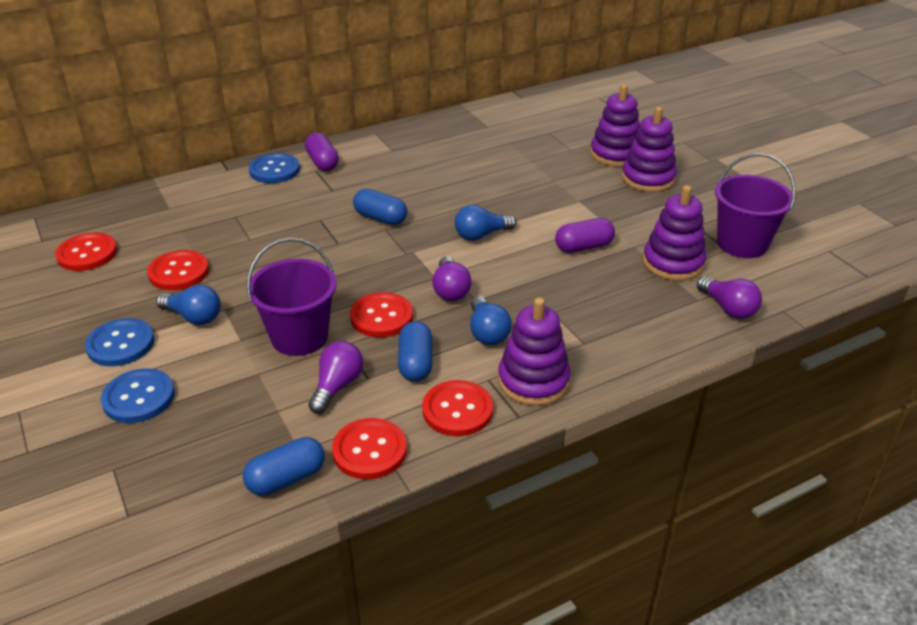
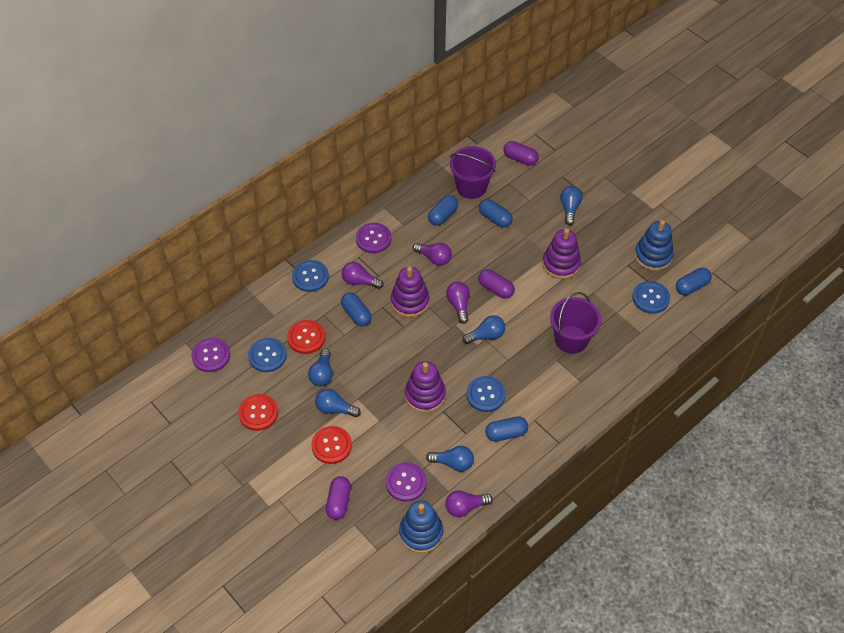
blue button: 3 -> 4
blue capsule: 3 -> 5
blue light bulb: 3 -> 5
blue stacking toy: 0 -> 2
purple button: 0 -> 3
purple capsule: 2 -> 3
purple light bulb: 3 -> 4
purple stacking toy: 4 -> 3
red button: 5 -> 3

